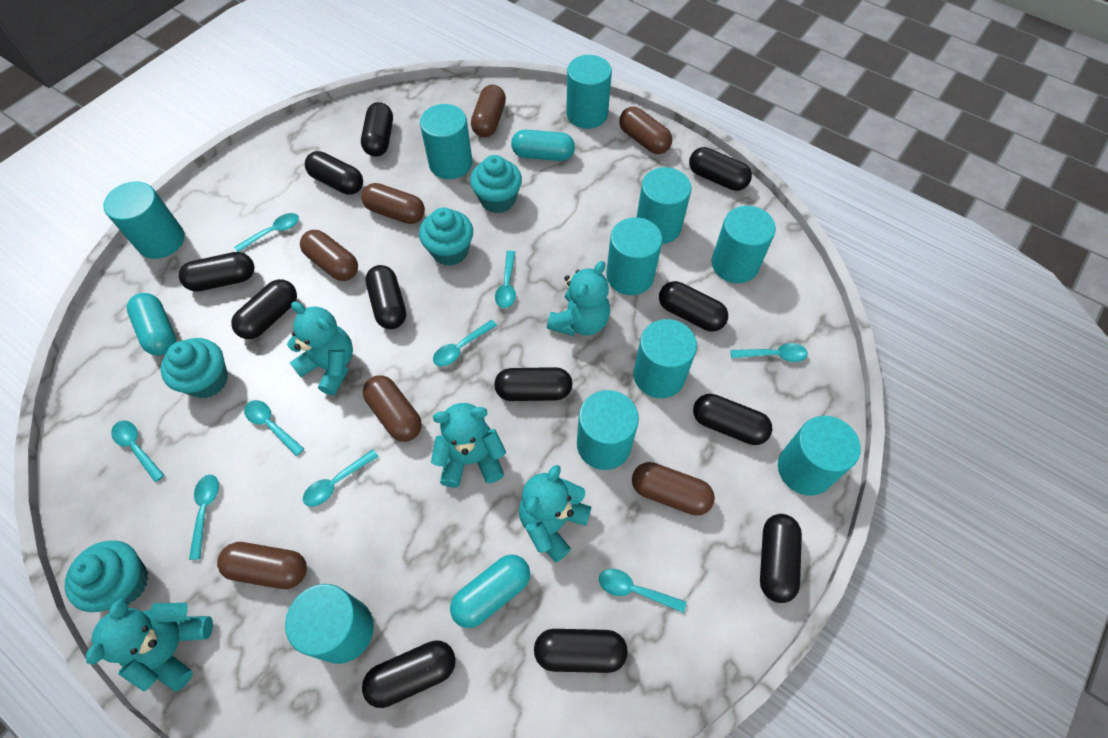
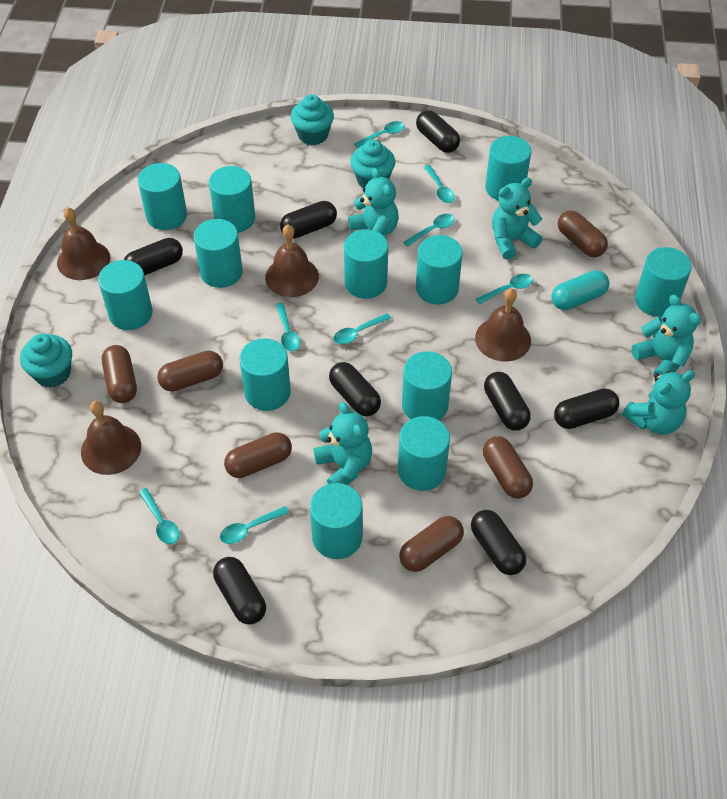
black capsule: 12 -> 8
brown bell: 0 -> 4
brown capsule: 7 -> 6
turquoise capsule: 3 -> 1
turquoise cupcake: 4 -> 3
turquoise cylinder: 10 -> 12
turquoise spoon: 9 -> 8

